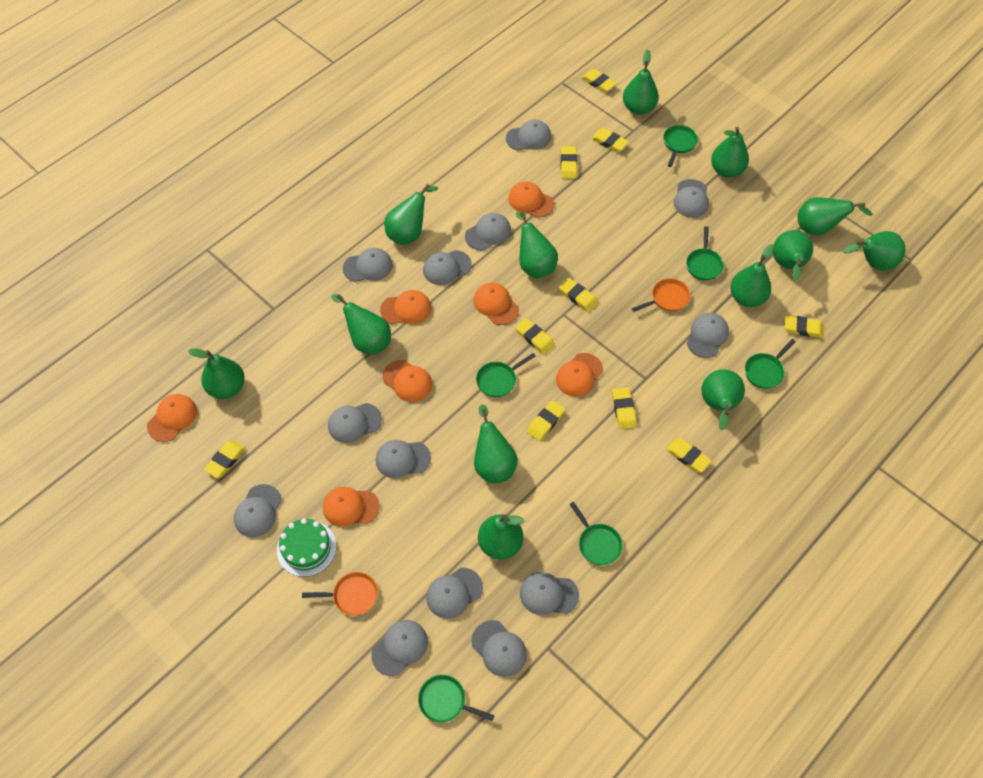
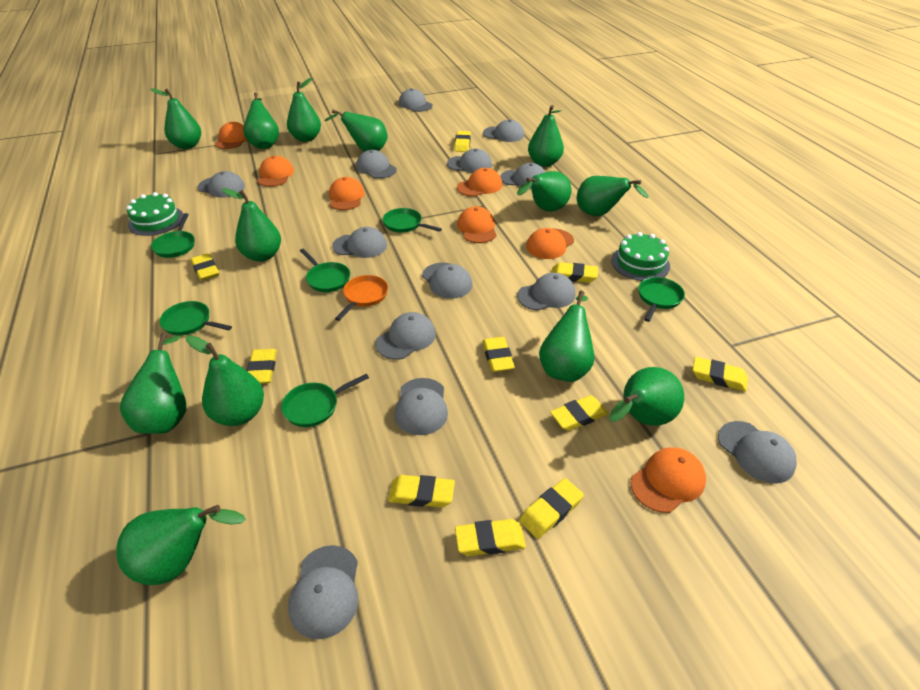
green cake: 1 -> 2
orange pan: 2 -> 1

